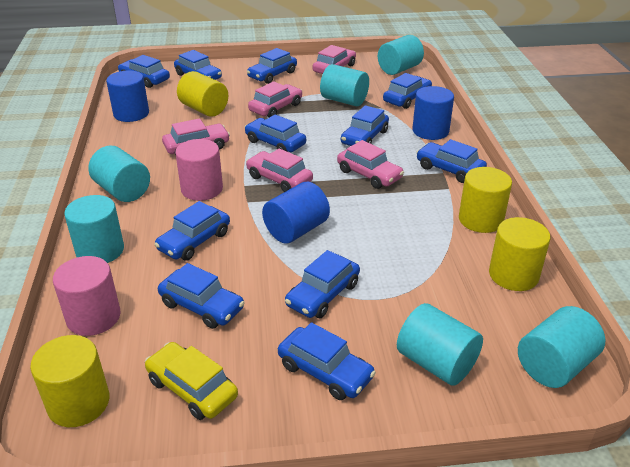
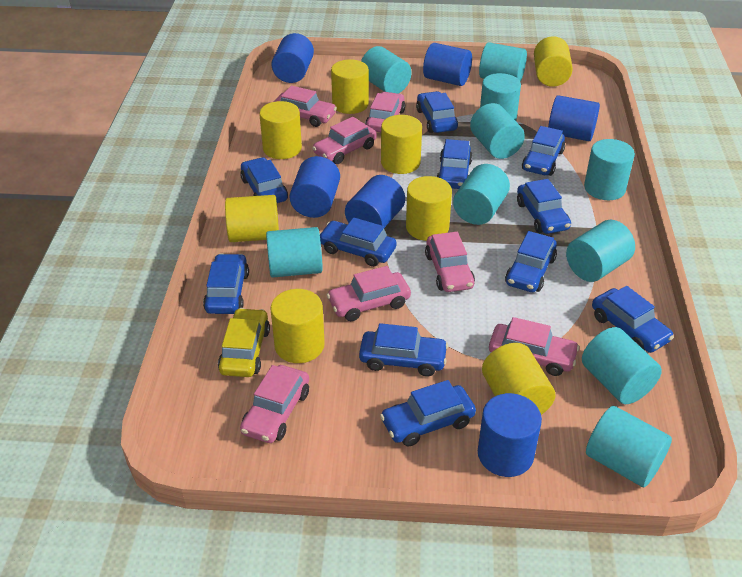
blue cylinder: 3 -> 6
pink car: 5 -> 7
pink cylinder: 2 -> 0
turquoise cylinder: 6 -> 10
yellow cylinder: 4 -> 8

